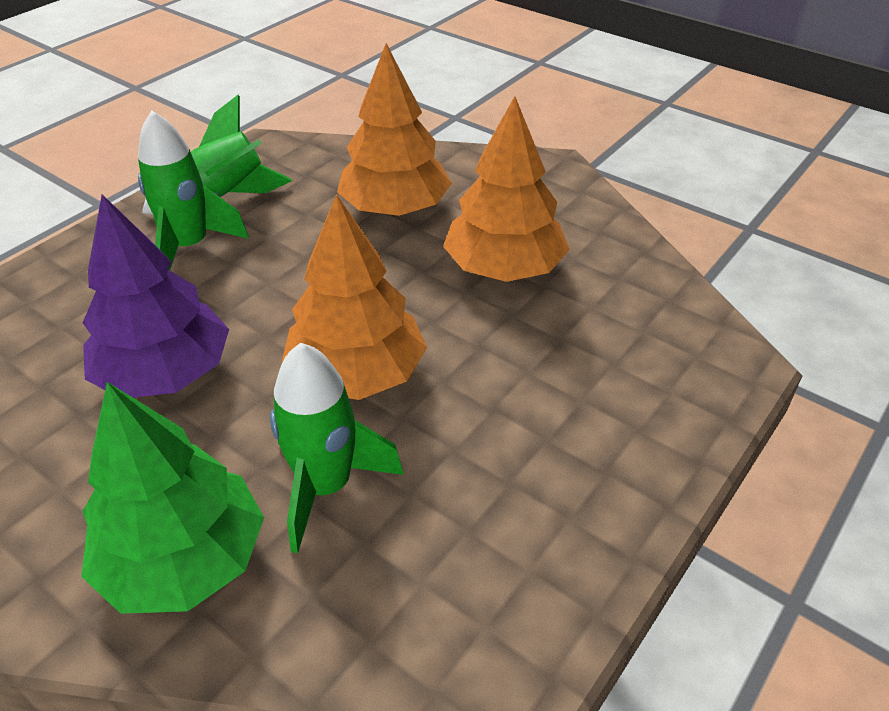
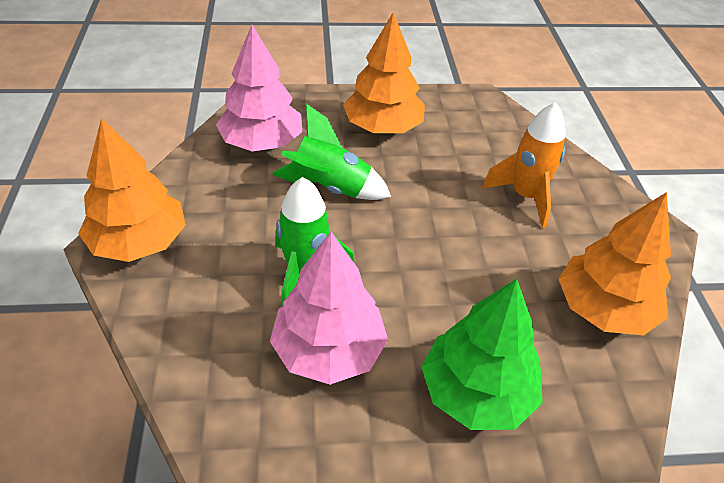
green rocket: 3 -> 2
orange rocket: 0 -> 1
pink tree: 0 -> 2
purple tree: 1 -> 0

